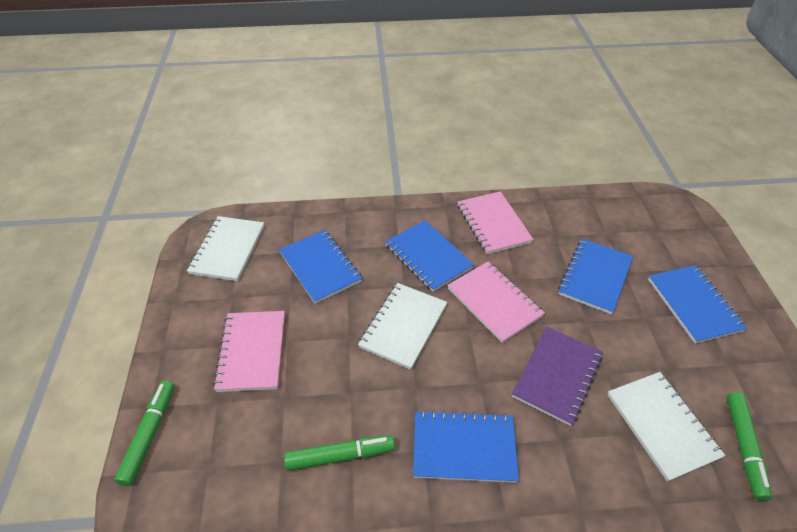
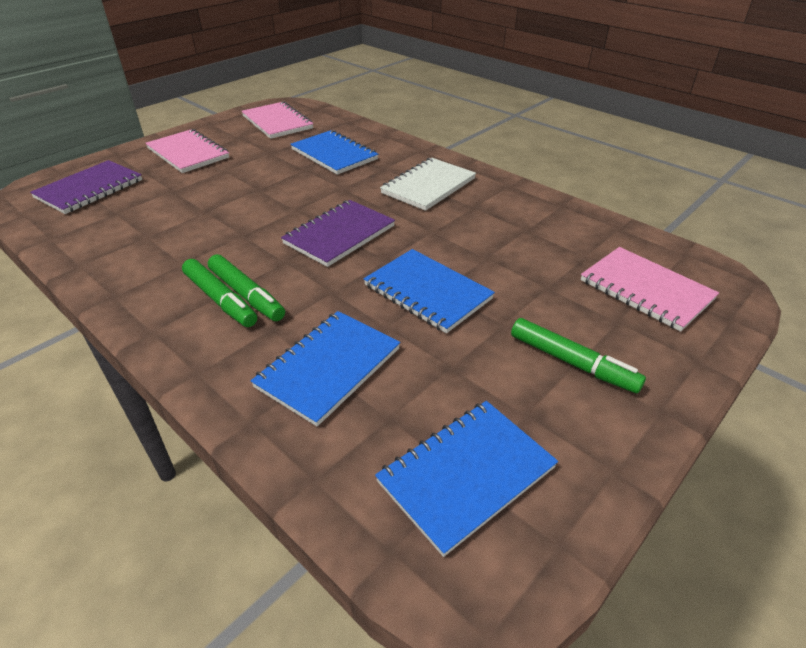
blue notebook: 5 -> 4
purple notebook: 1 -> 2
white notebook: 3 -> 1

